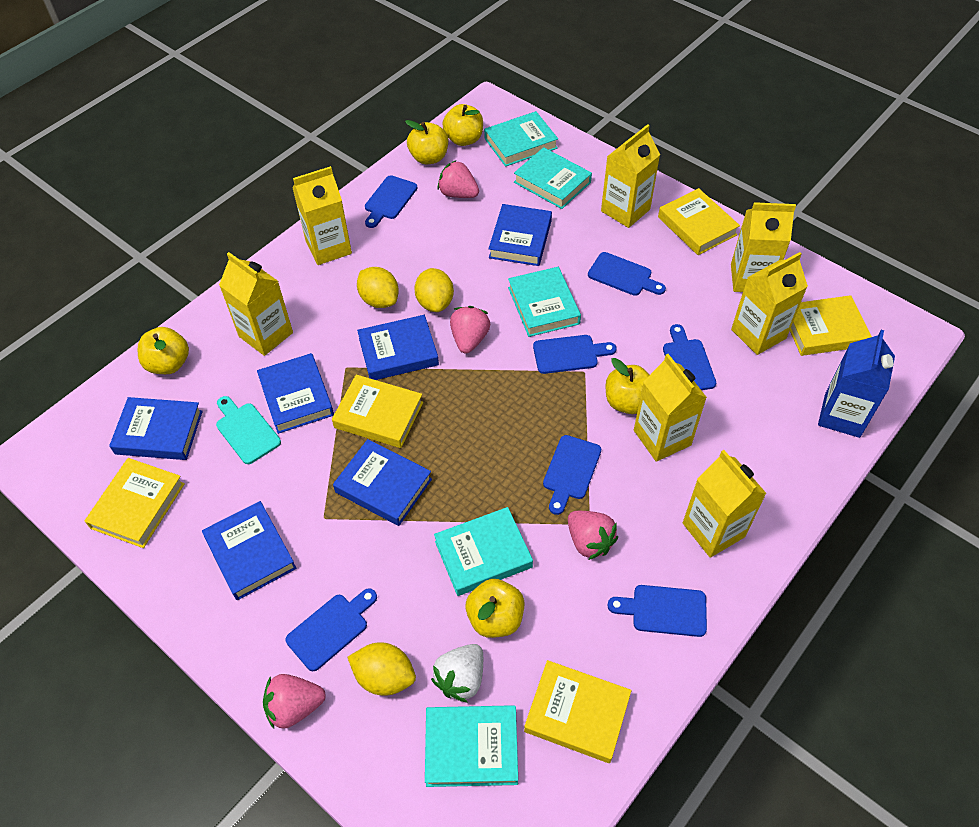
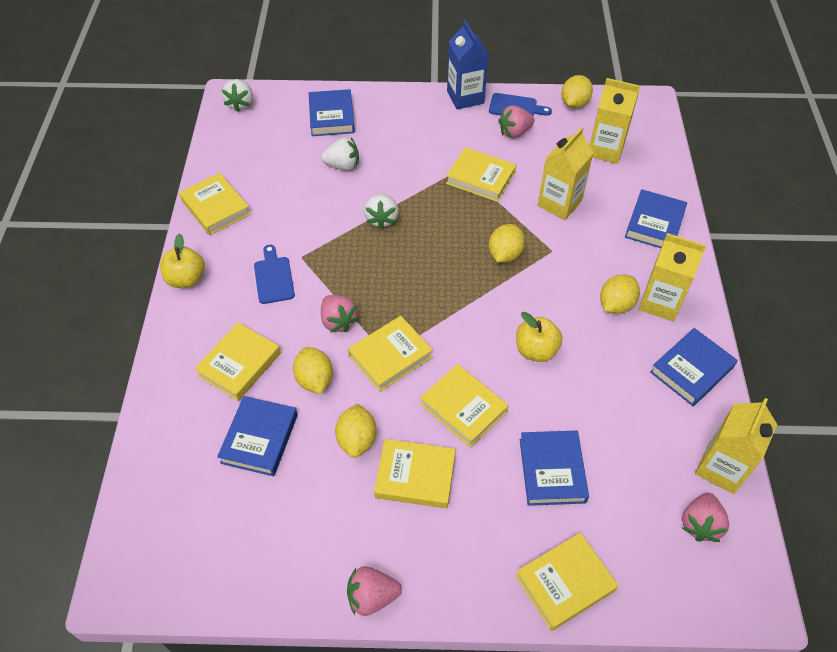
blue book: 6 -> 5
blue cutting board: 7 -> 2
turquoise book: 5 -> 0
turquoise cutting board: 1 -> 0
white strawberry: 1 -> 3
yellow apple: 5 -> 2
yellow book: 5 -> 7
yellow carton: 7 -> 4
yellow lemon: 3 -> 5

